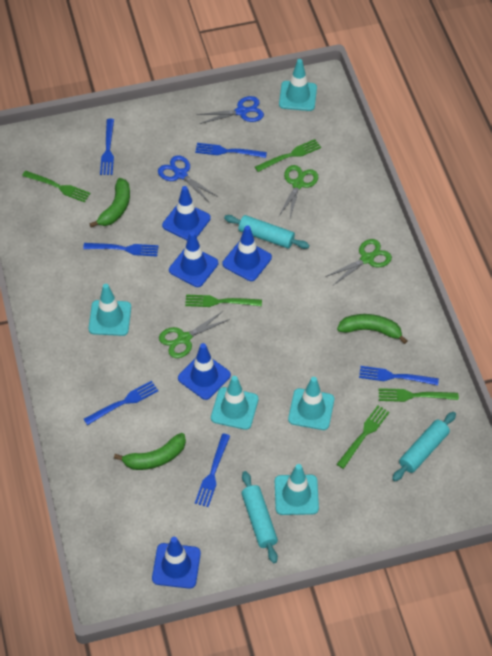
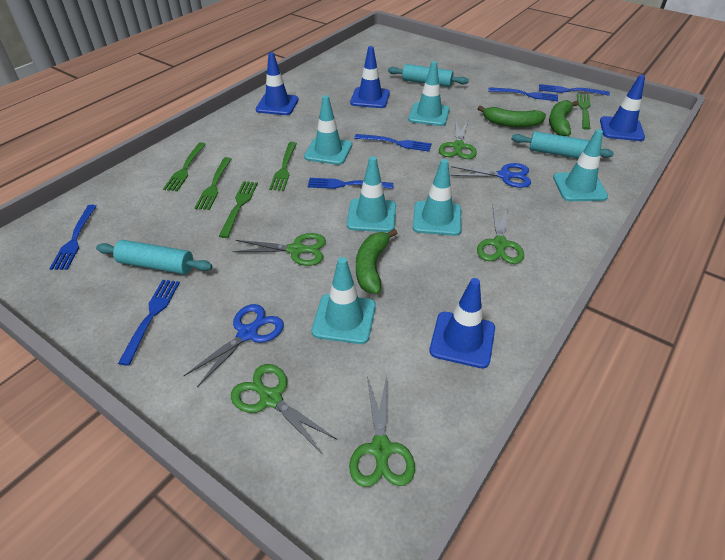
blue traffic cone: 5 -> 4
green scissors: 3 -> 5
turquoise traffic cone: 5 -> 6

